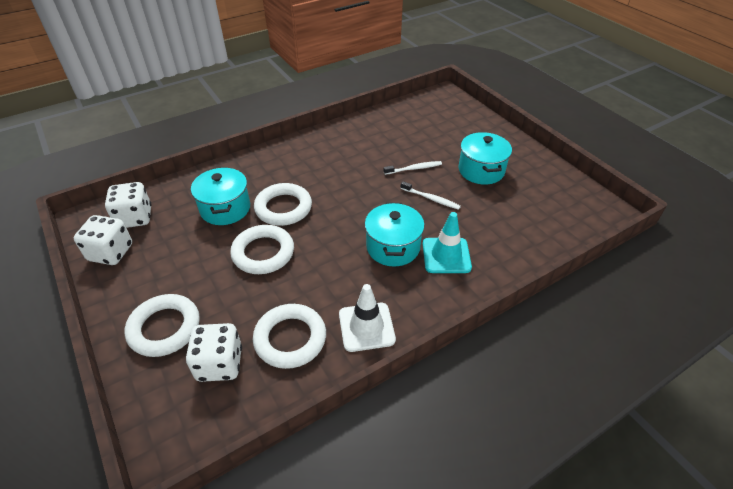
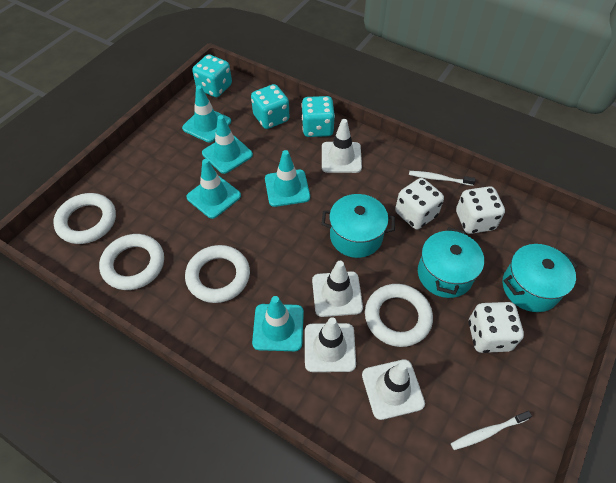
turquoise dice: 0 -> 3
turquoise traffic cone: 1 -> 5
white traffic cone: 1 -> 4

